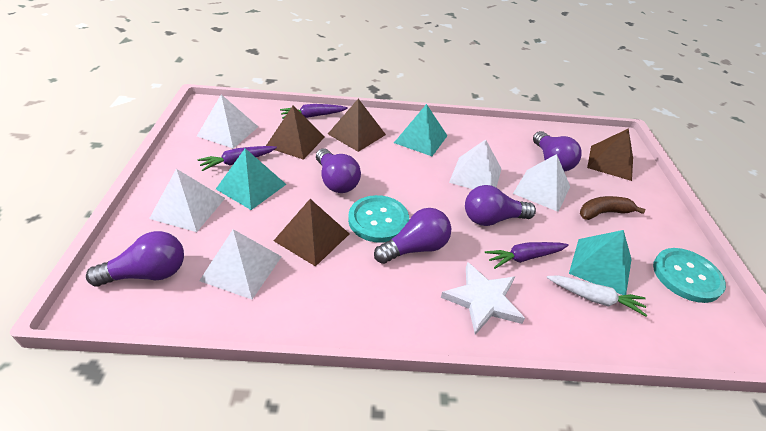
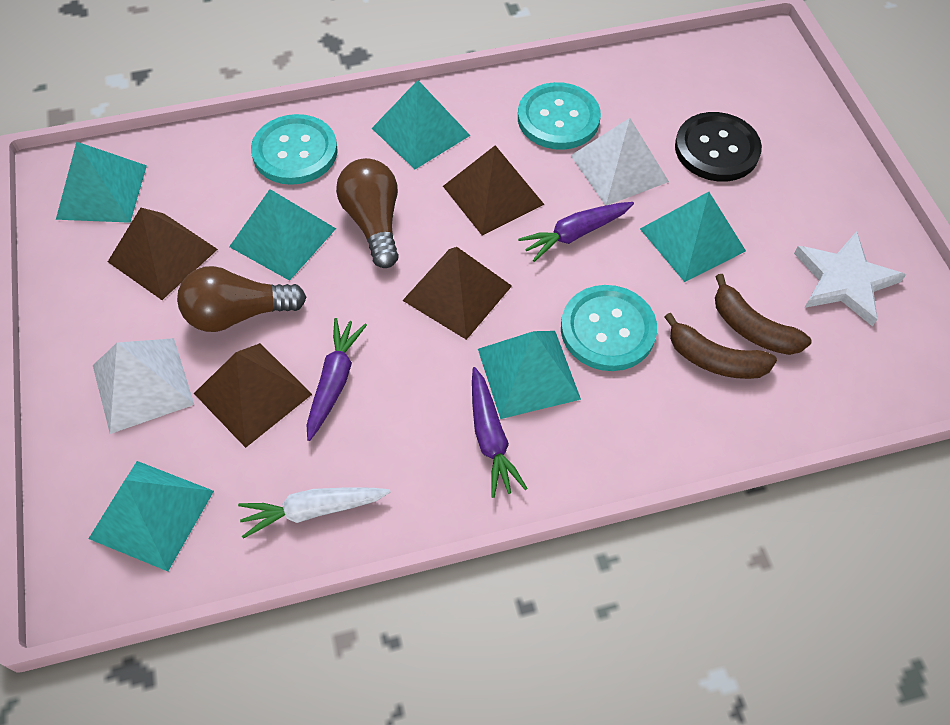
black button: 0 -> 1
brown banana: 1 -> 2
brown light bulb: 0 -> 2
purple light bulb: 5 -> 0
turquoise button: 2 -> 3
turquoise pyramid: 3 -> 6
white pyramid: 5 -> 2

